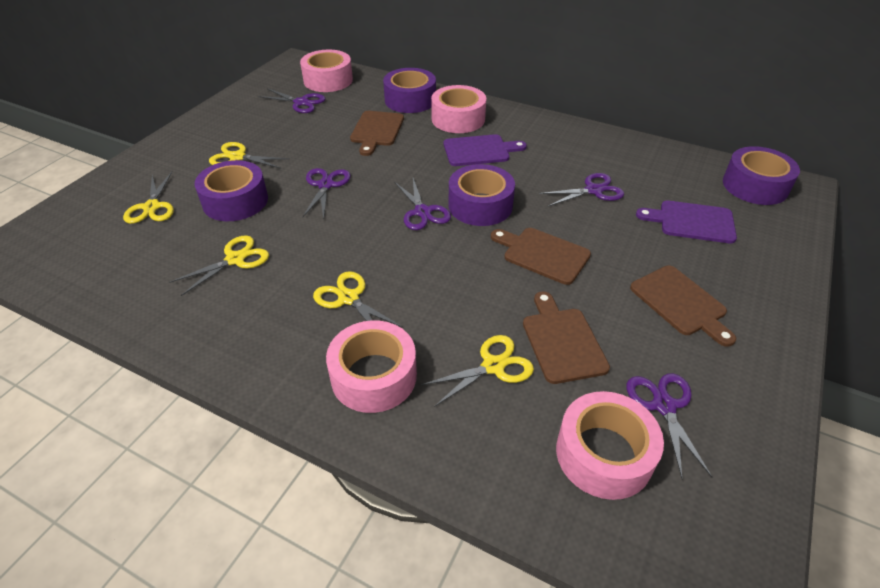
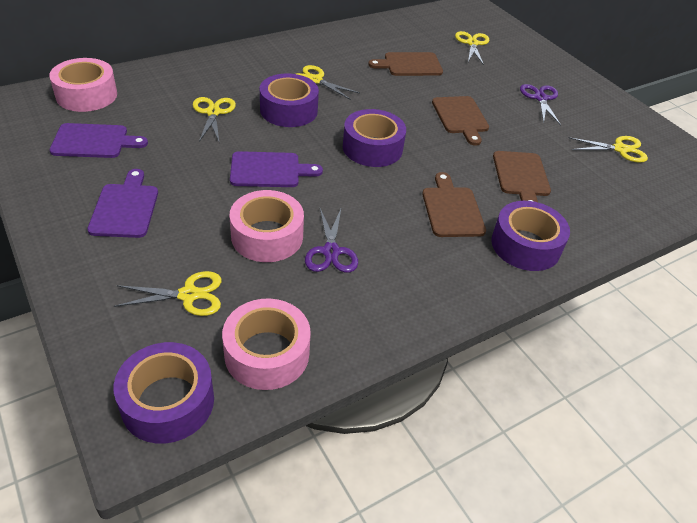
pink tape: 4 -> 3
purple cutting board: 2 -> 3
purple scissors: 5 -> 2

